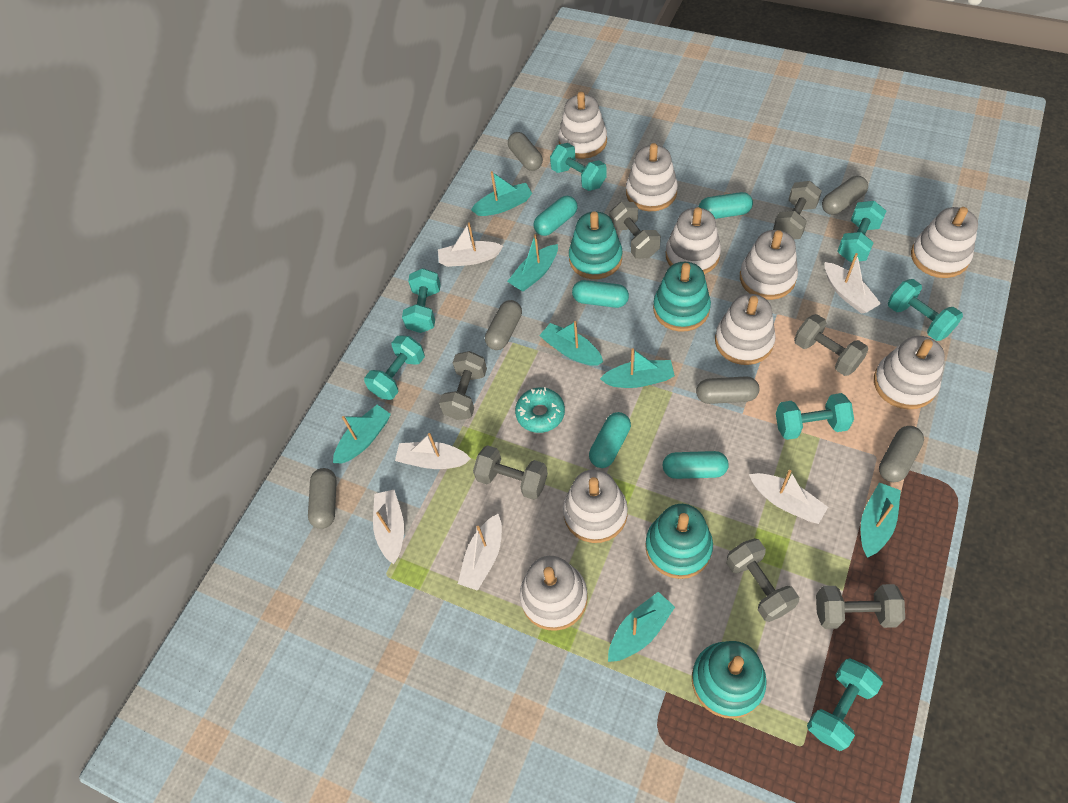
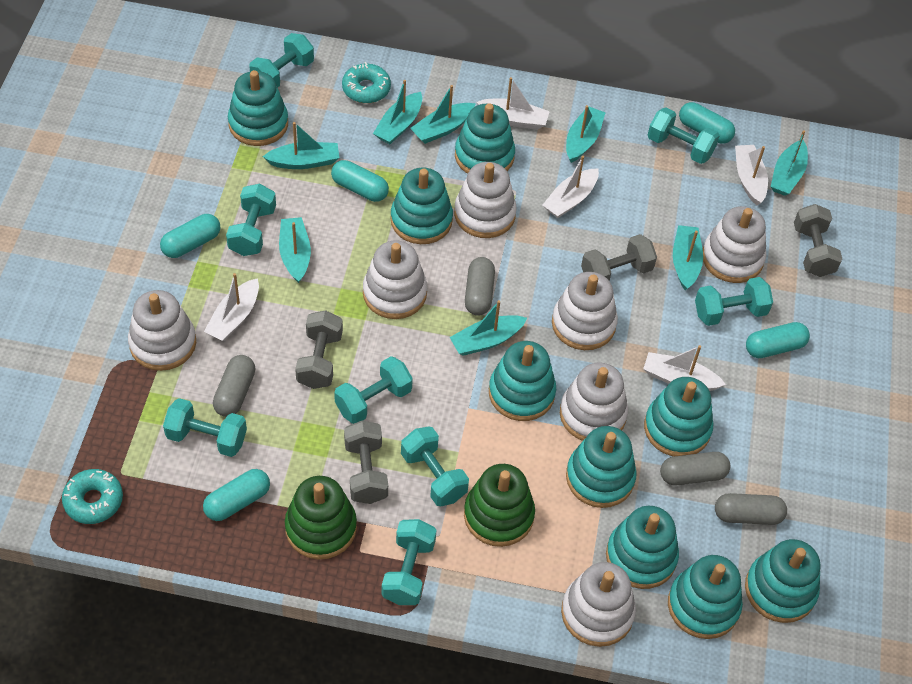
green stacking toy: 0 -> 2
grey capsule: 6 -> 4
grey dumbbell: 7 -> 4
turquoise boat: 7 -> 8
turquoise donut: 1 -> 2
turquoise dumbbell: 7 -> 8
turquoise stacking toy: 4 -> 9
white boat: 6 -> 5
white stacking toy: 9 -> 7

